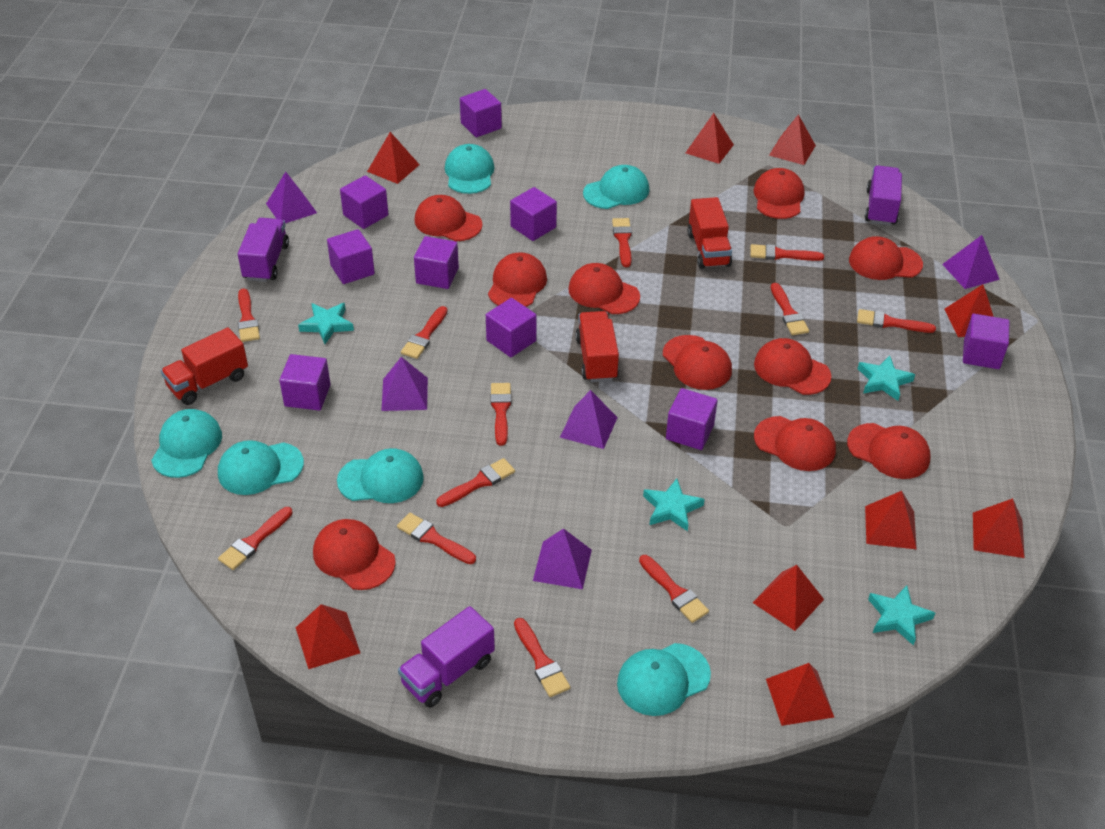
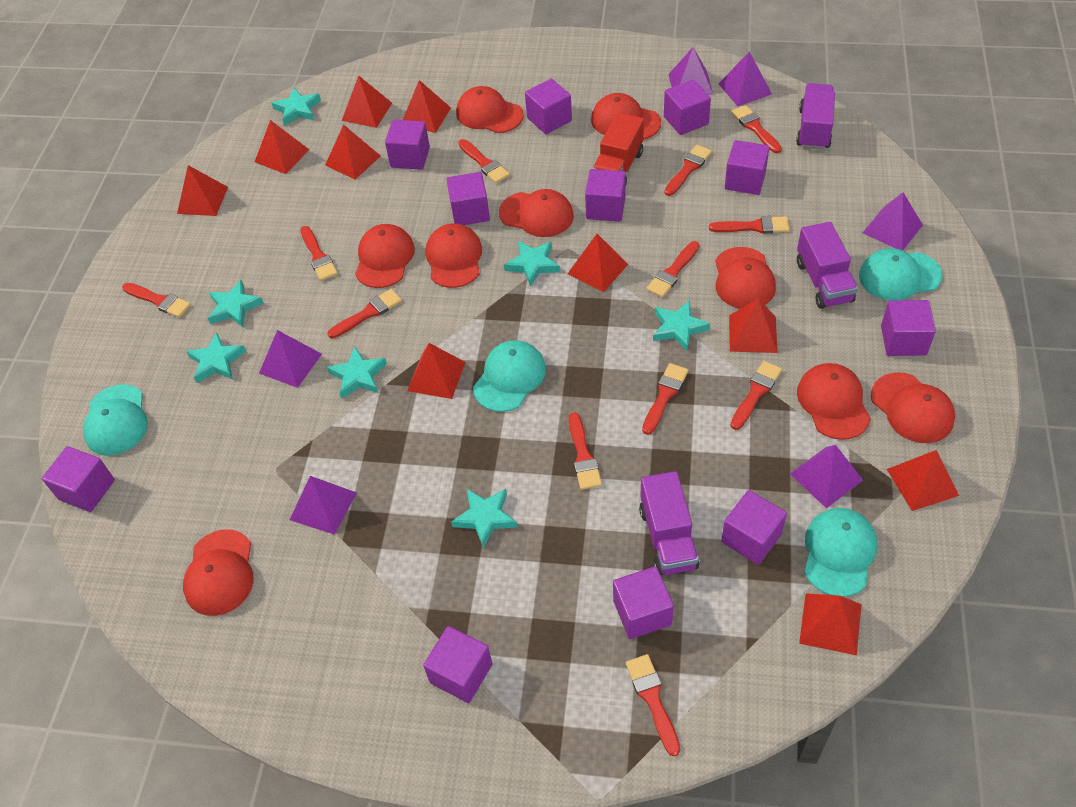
purple cube: 9 -> 11
purple pyramid: 5 -> 6
red cap: 10 -> 9
red pyramid: 9 -> 10
red truck: 3 -> 1
turquoise cap: 6 -> 4
turquoise star: 4 -> 7

